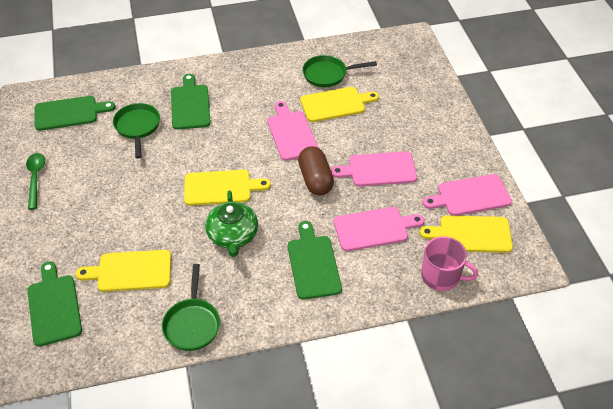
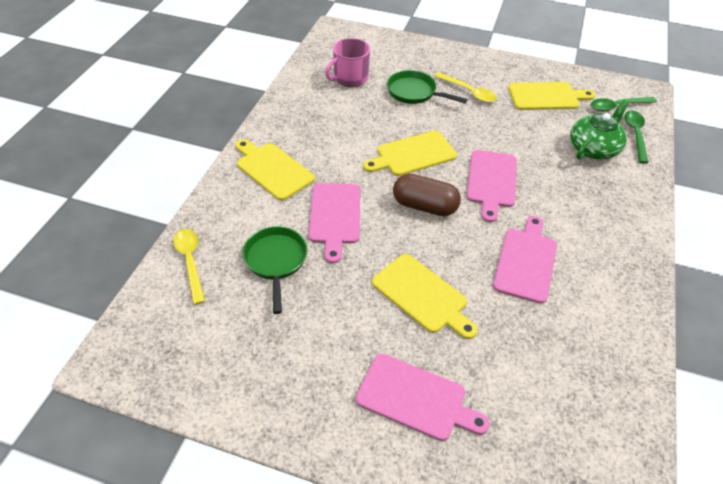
green cutting board: 4 -> 0
green pan: 3 -> 2
green spoon: 1 -> 2
yellow spoon: 0 -> 2

